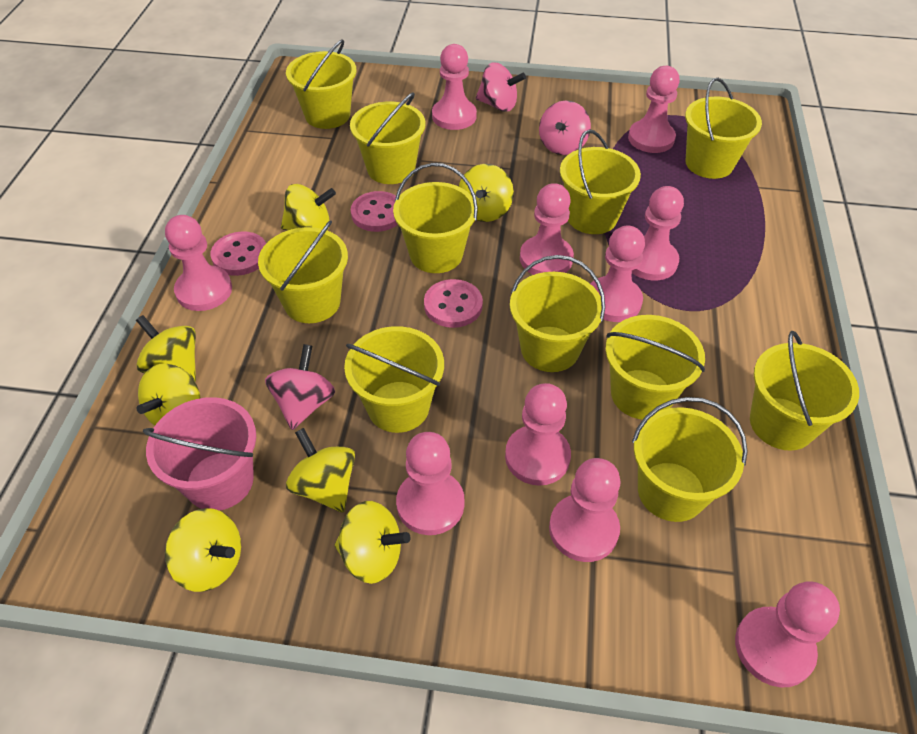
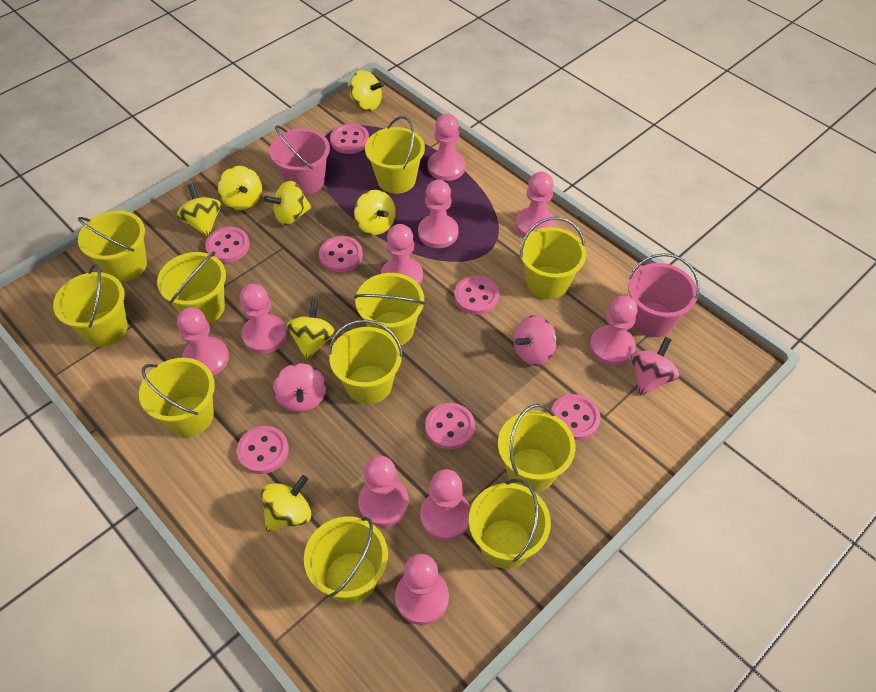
pink bucket: 1 -> 2
pink button: 3 -> 7

